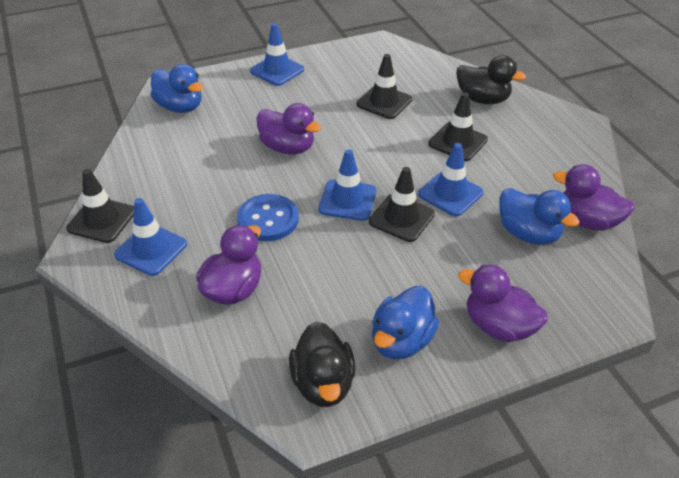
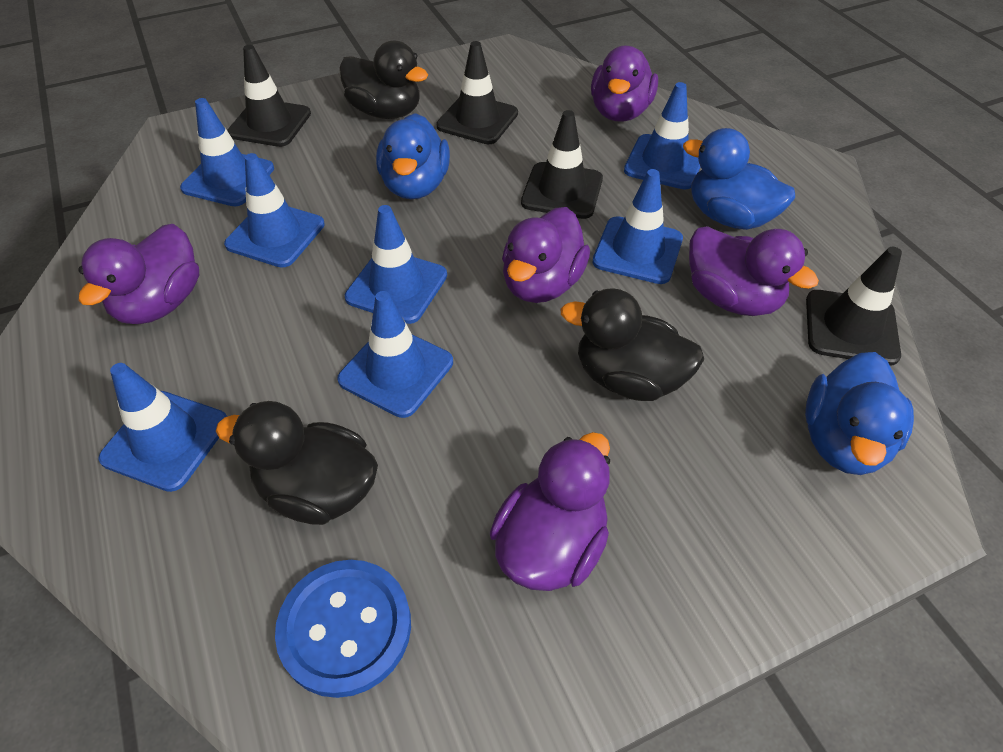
black duck: 2 -> 3
blue traffic cone: 4 -> 7
purple duck: 4 -> 5

